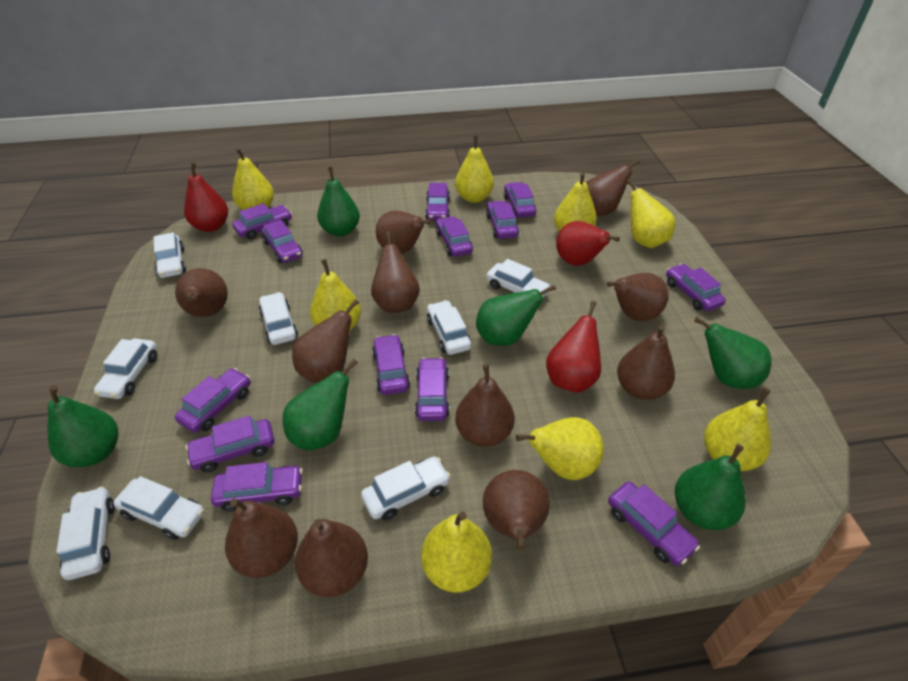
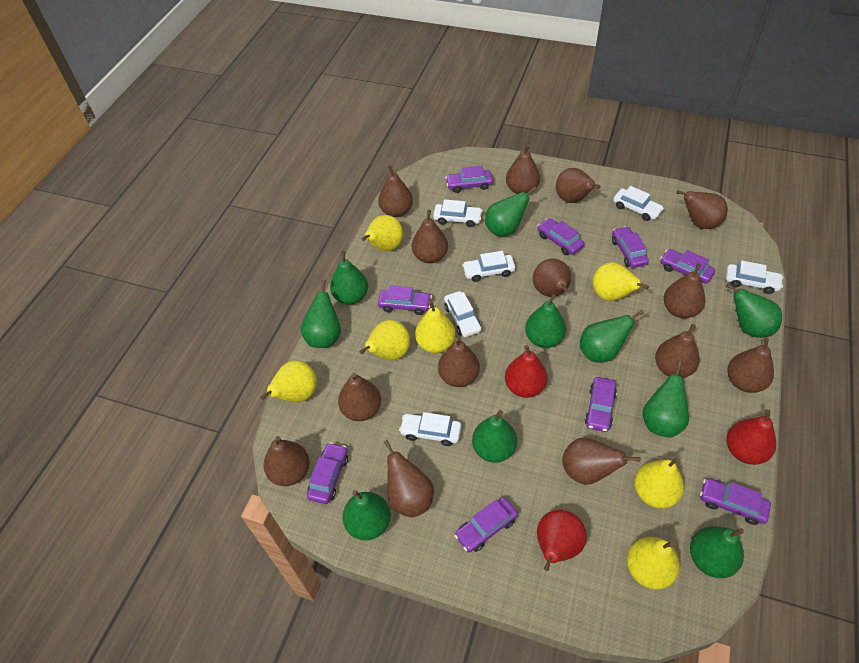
brown pear: 11 -> 14
green pear: 6 -> 10
purple car: 13 -> 9
white car: 8 -> 6
yellow pear: 8 -> 7

